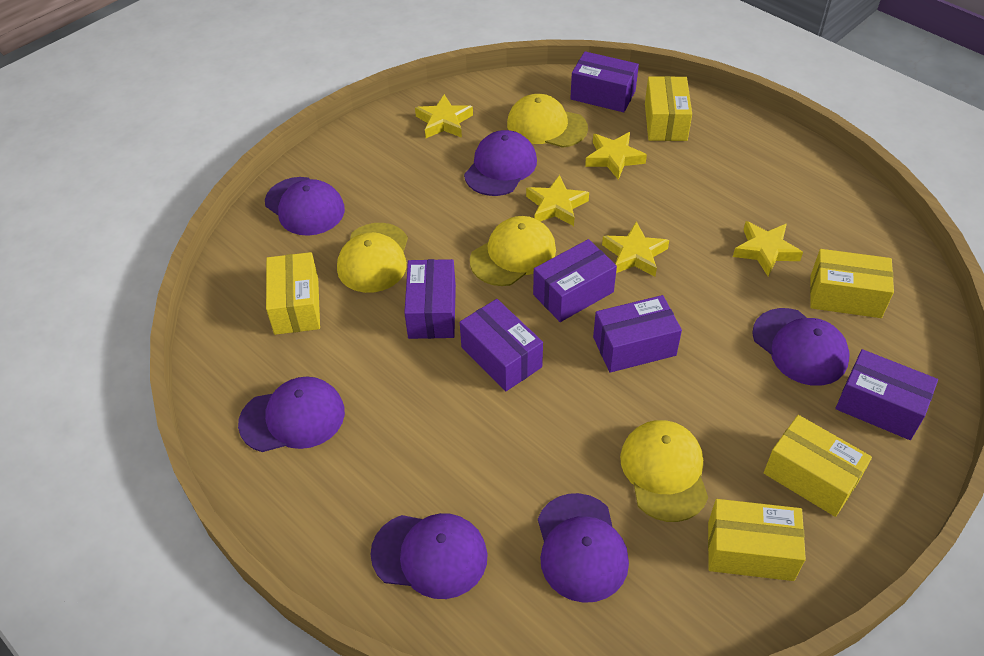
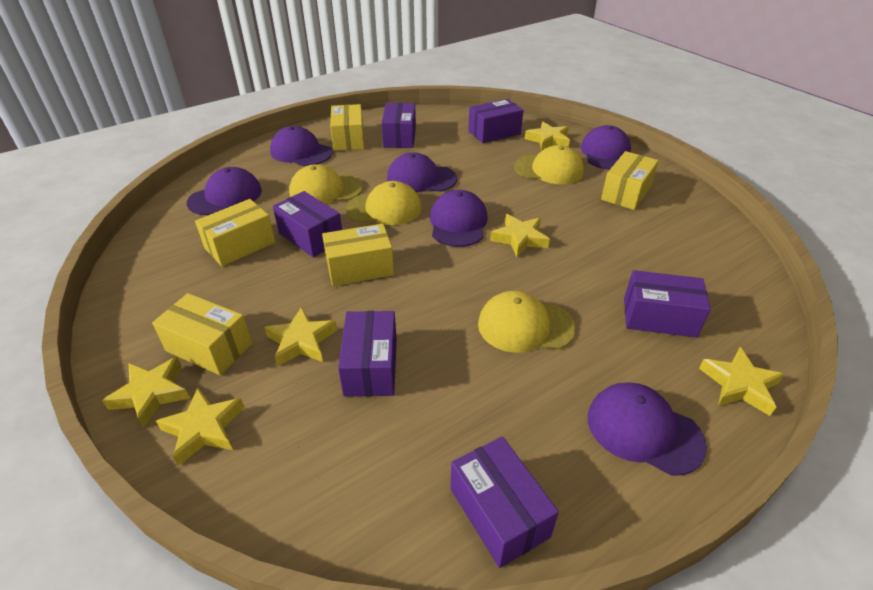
yellow star: 5 -> 6

